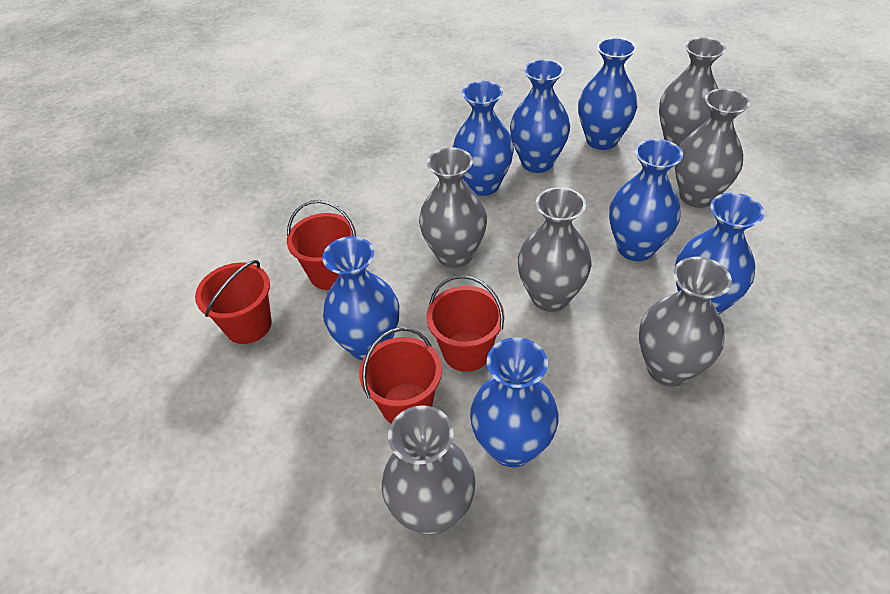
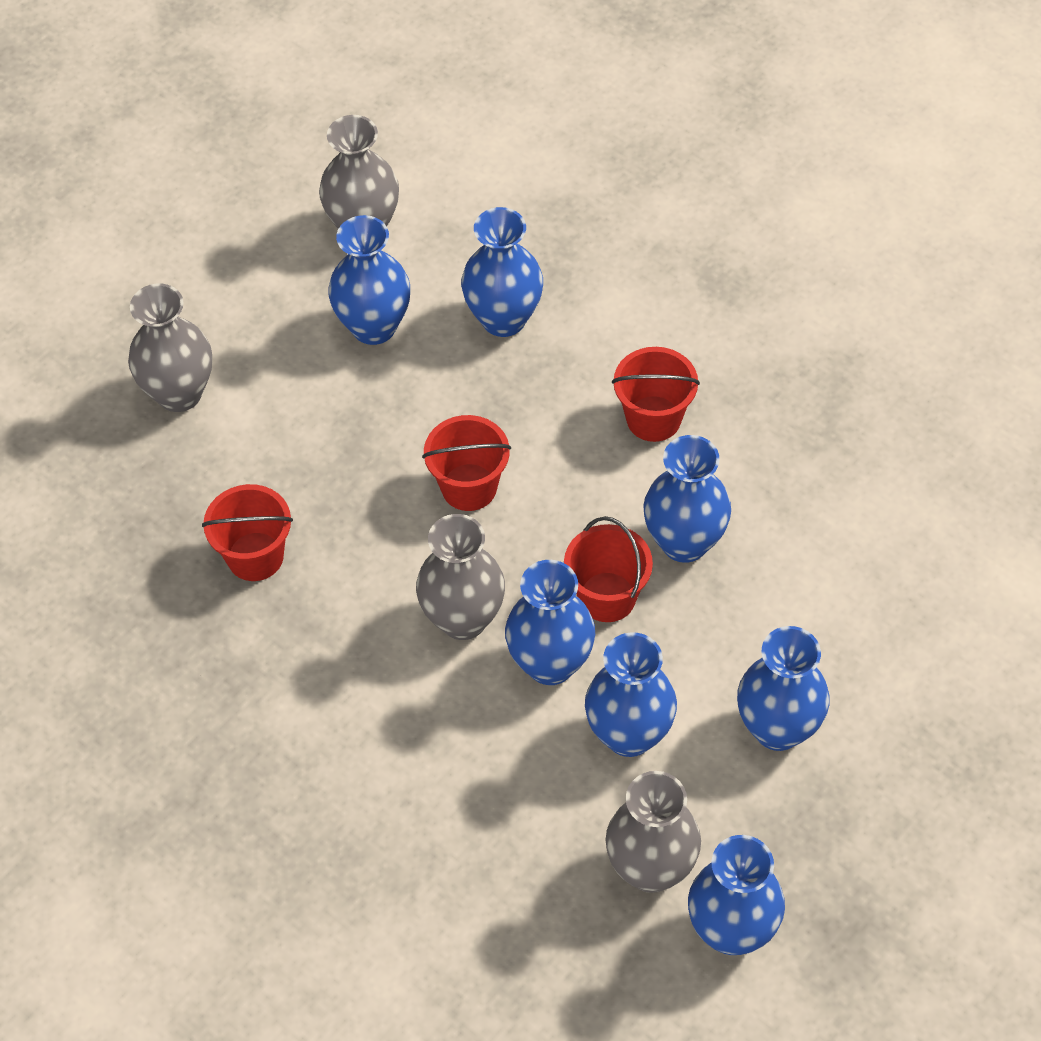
grey vase: 6 -> 4

